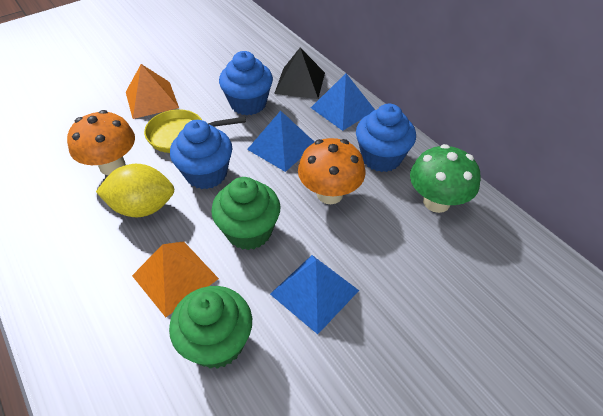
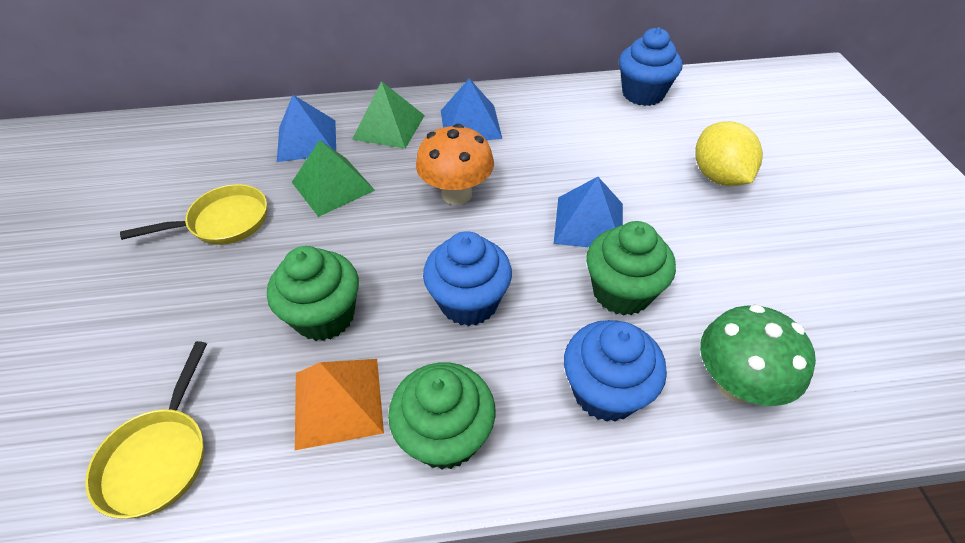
black pyramid: 1 -> 0
green cupcake: 2 -> 3
green pyramid: 0 -> 2
orange mushroom: 2 -> 1
orange pyramid: 2 -> 1
yellow pan: 1 -> 2

